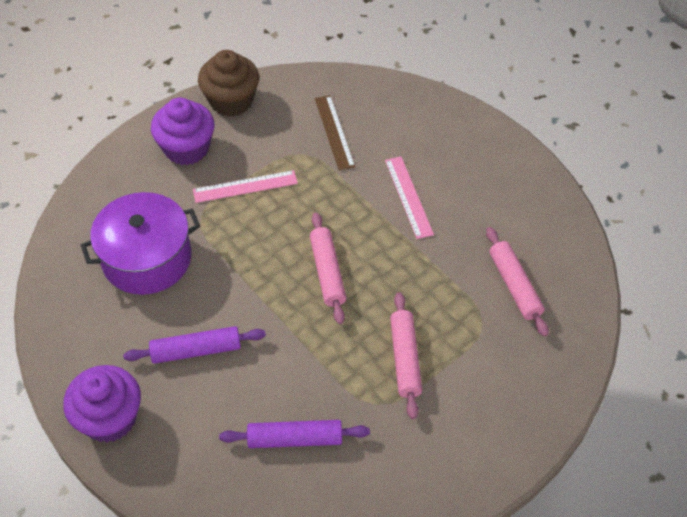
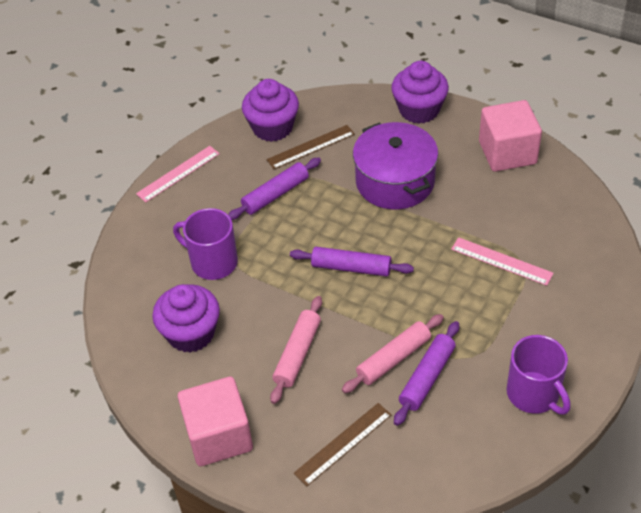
brown cupcake: 1 -> 0
brown ruler: 1 -> 2
pink cube: 0 -> 2
pink rolling pin: 3 -> 2
purple cupcake: 2 -> 3
purple mug: 0 -> 2
purple rolling pin: 2 -> 3

